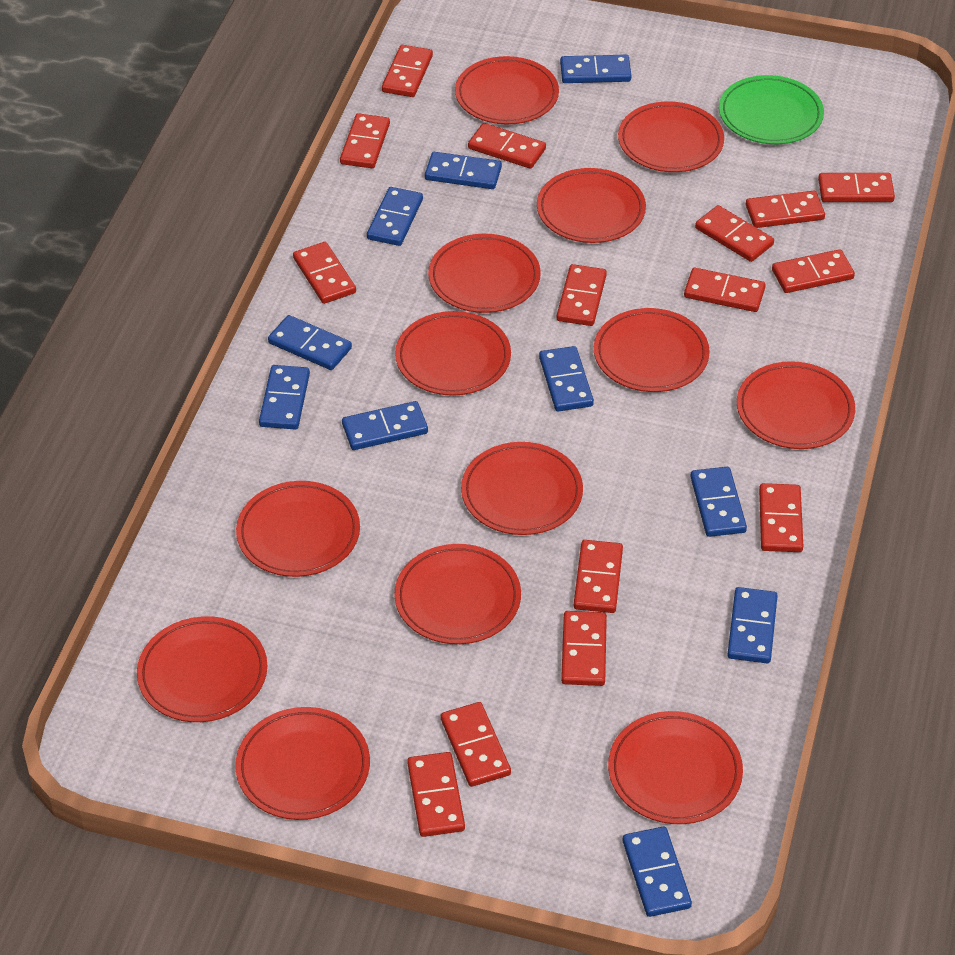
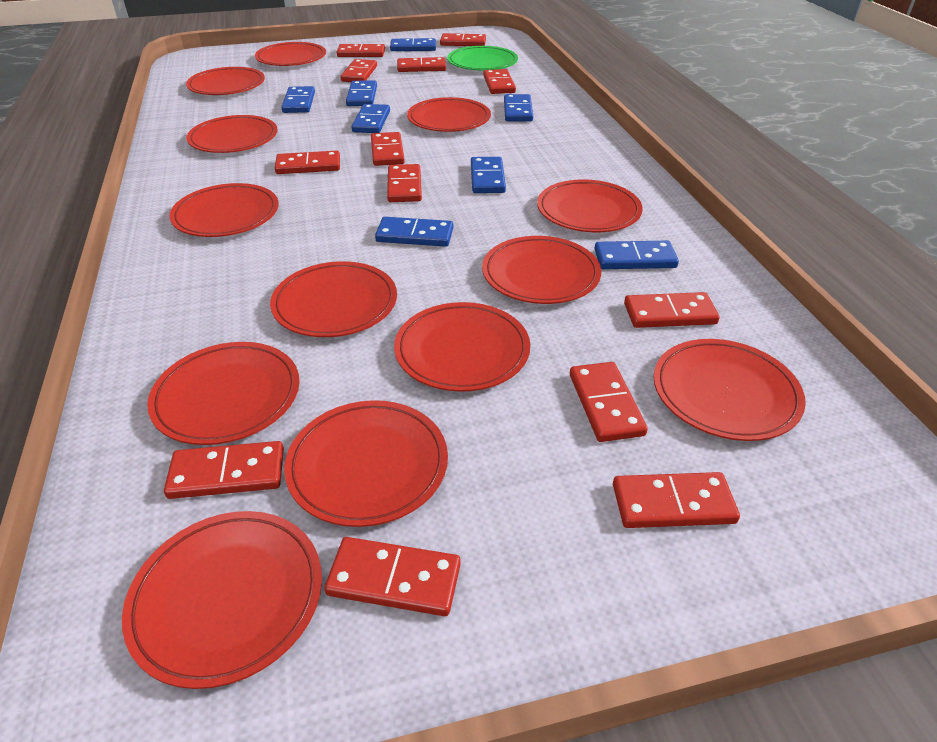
blue domino: 10 -> 8
red domino: 15 -> 13

